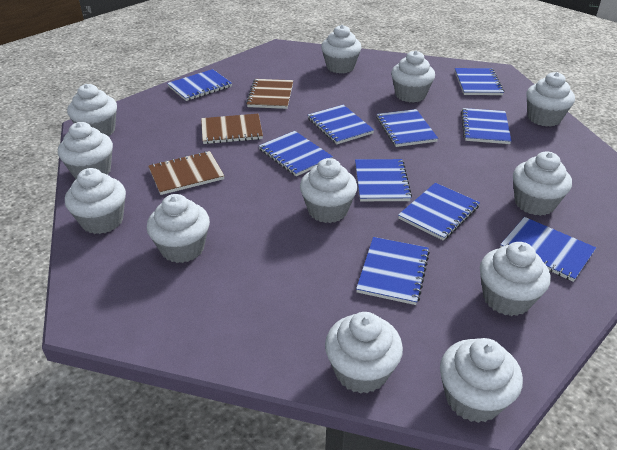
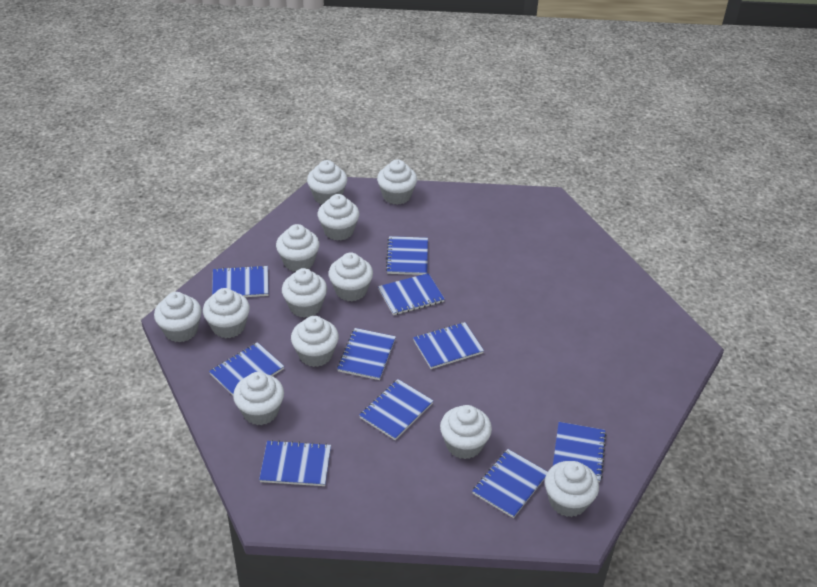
brown notebook: 3 -> 0

